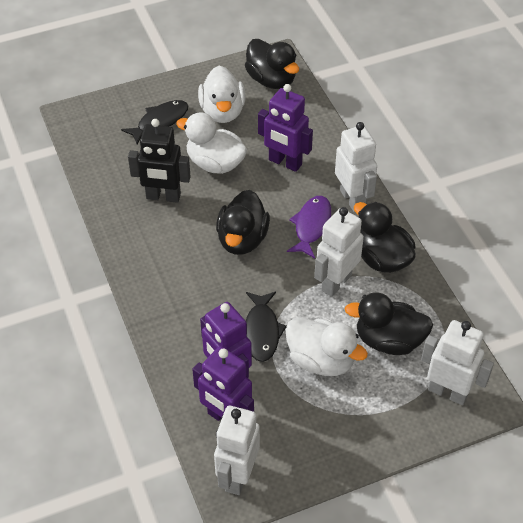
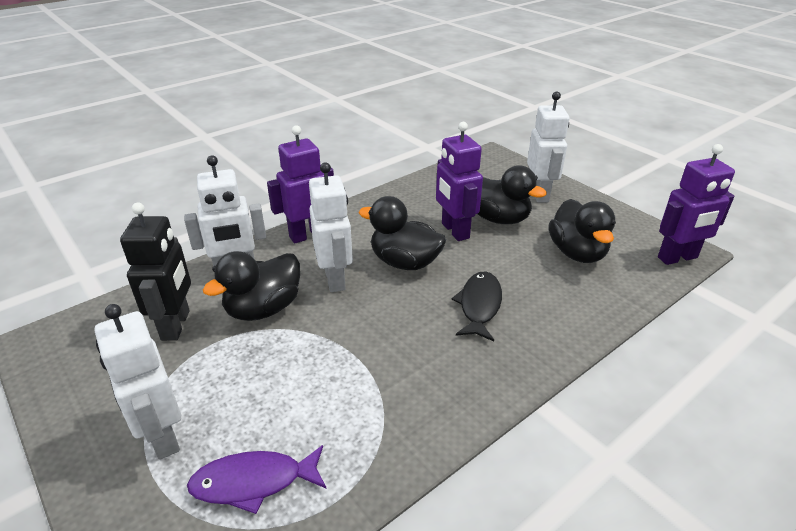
black fish: 2 -> 1
white duck: 3 -> 0

